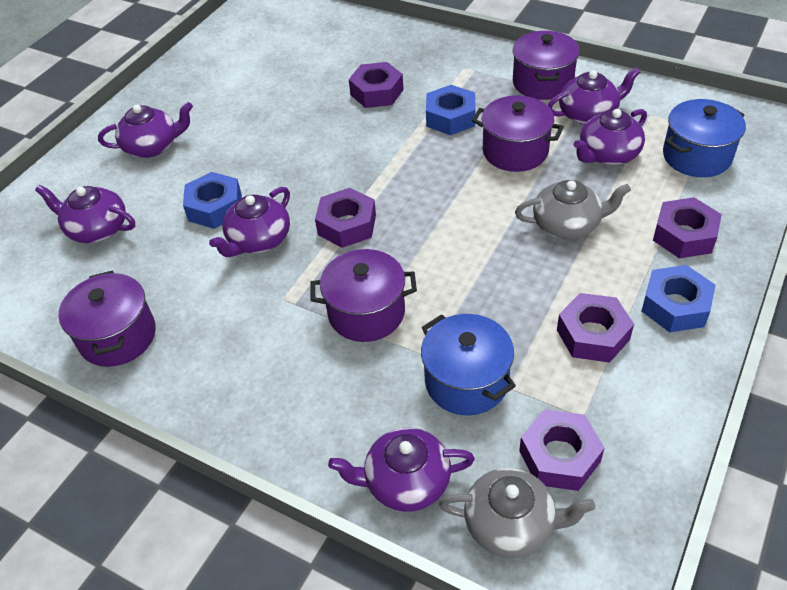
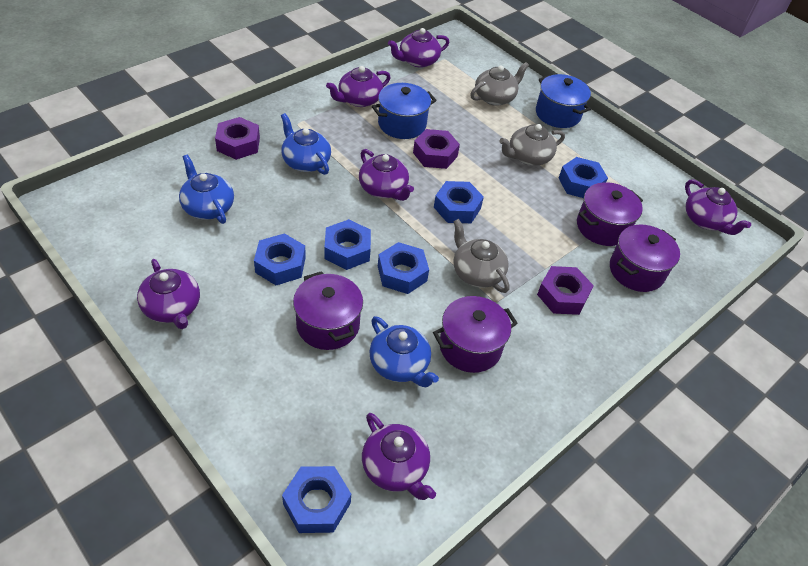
blue nut: 3 -> 6
blue teapot: 0 -> 3
grey teapot: 2 -> 3
purple nut: 5 -> 3

